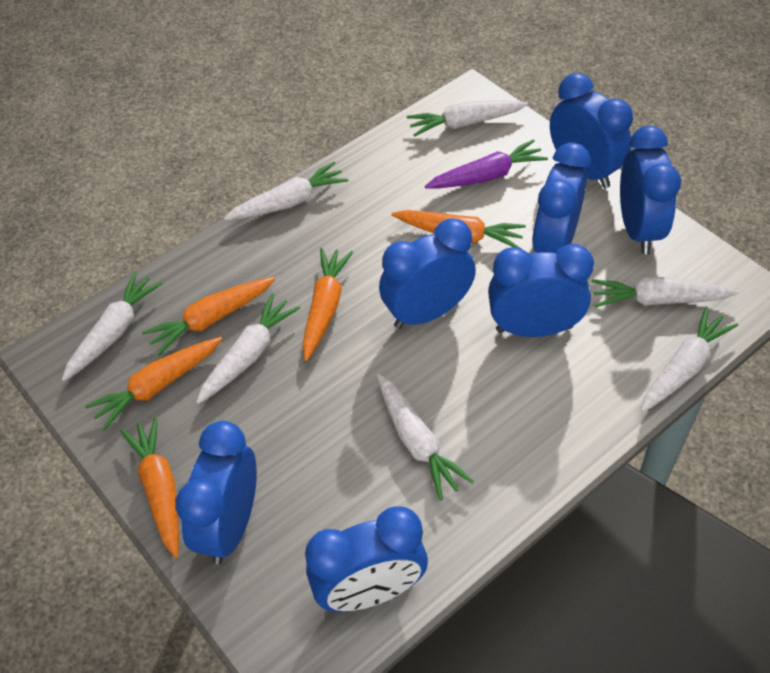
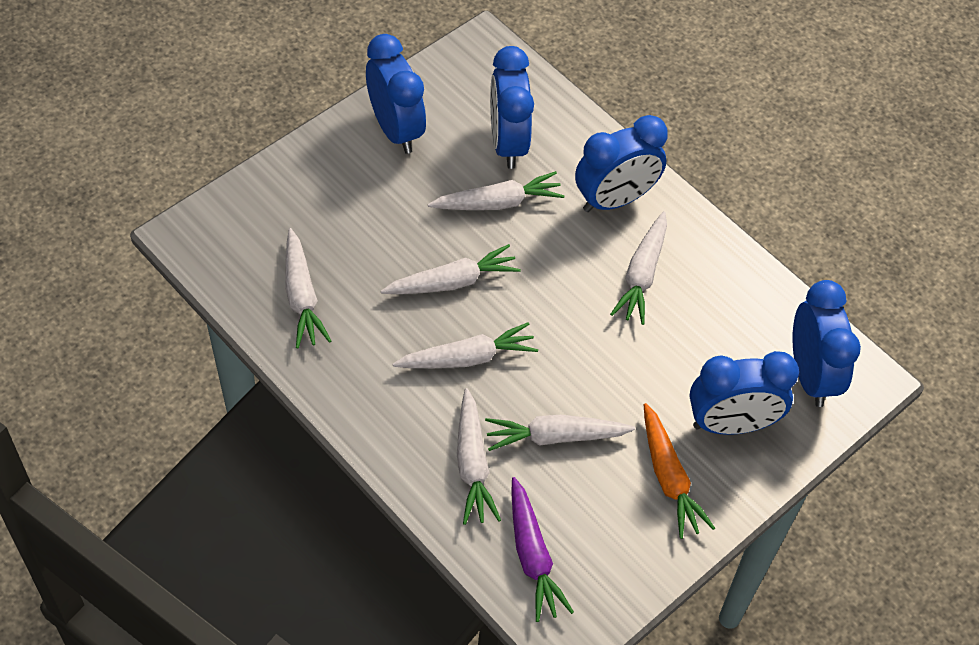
blue clock: 7 -> 5
orange carrot: 5 -> 1

